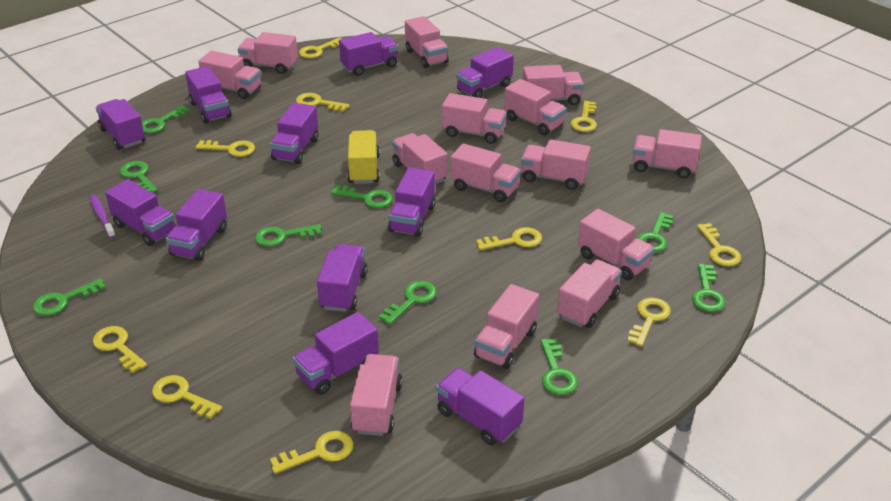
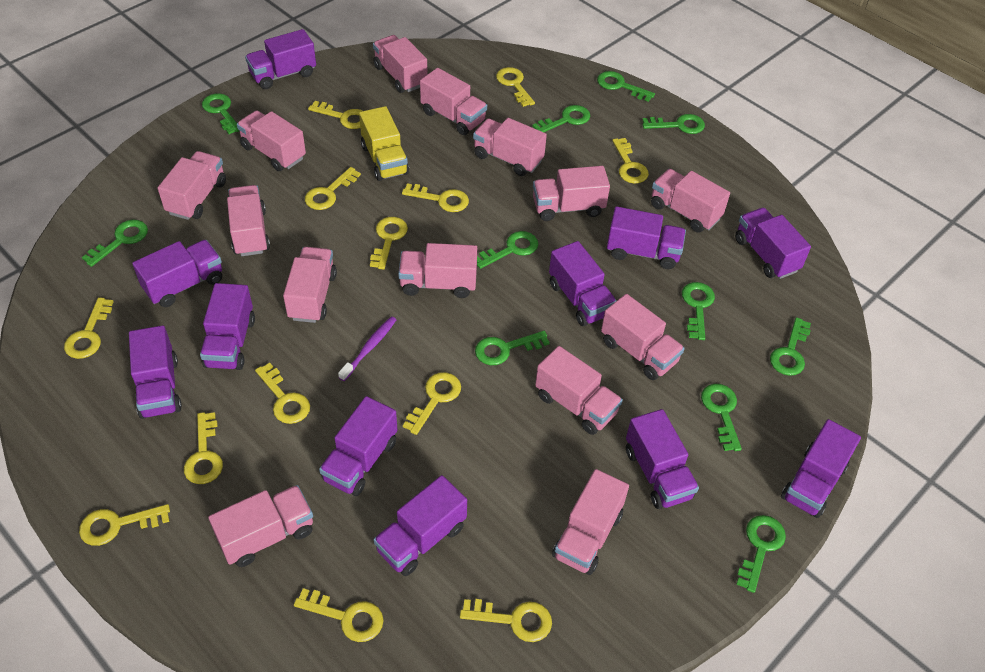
green key: 9 -> 11
yellow key: 10 -> 13

